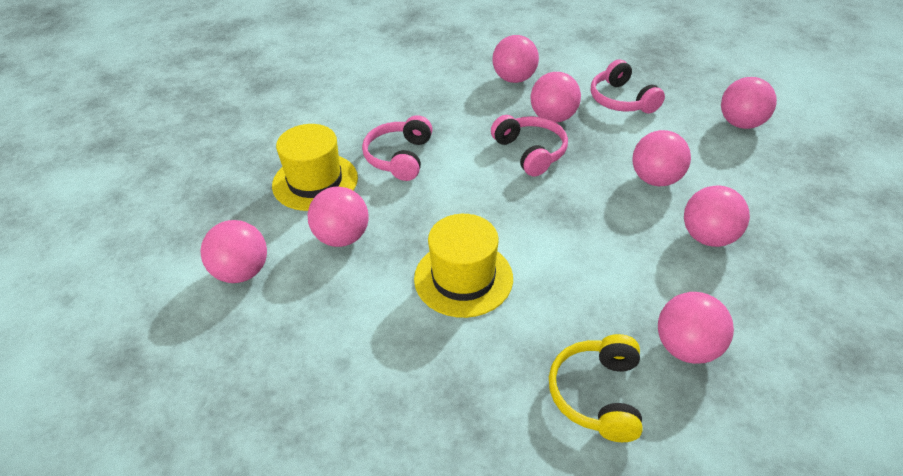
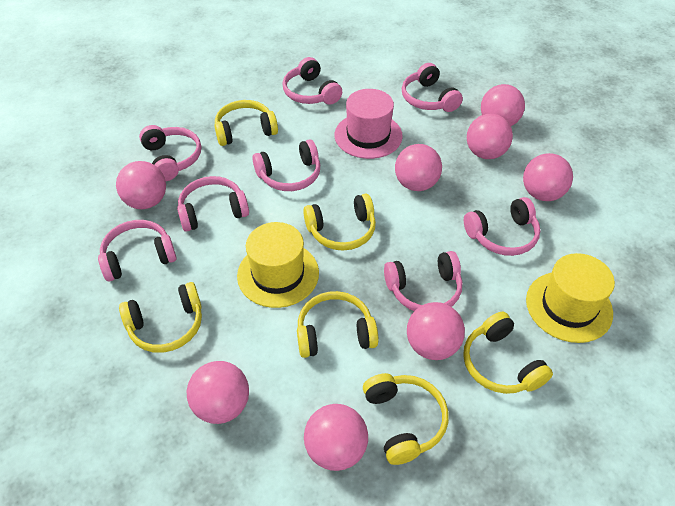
pink hat: 0 -> 1
pink headphones: 3 -> 8
yellow headphones: 1 -> 6

